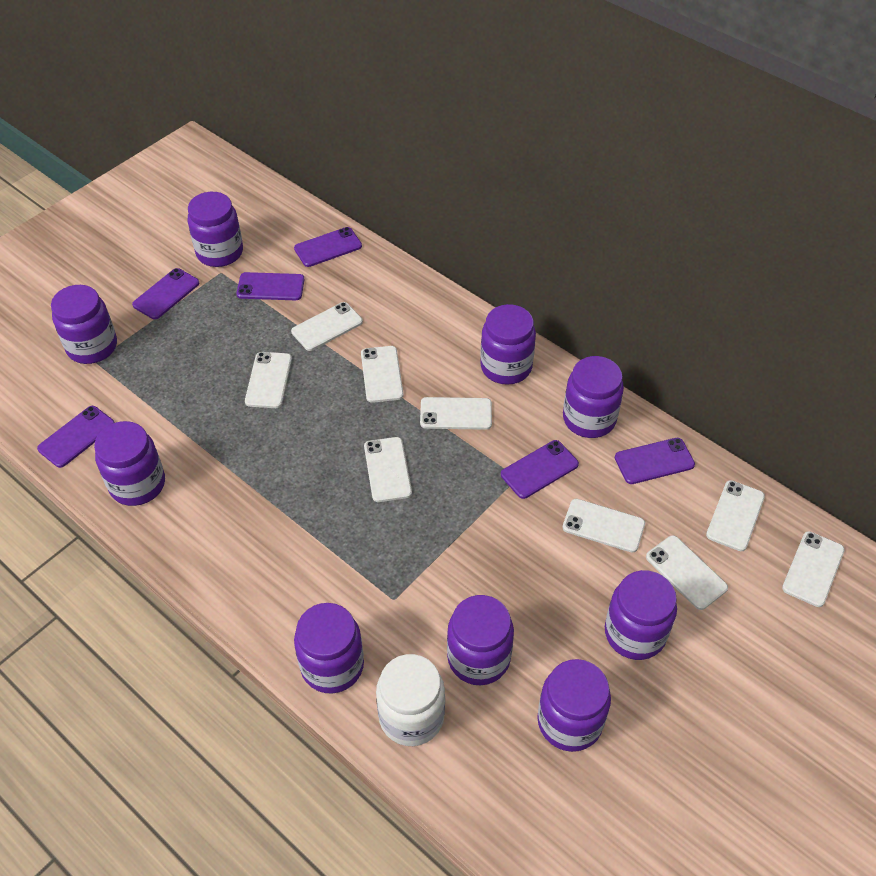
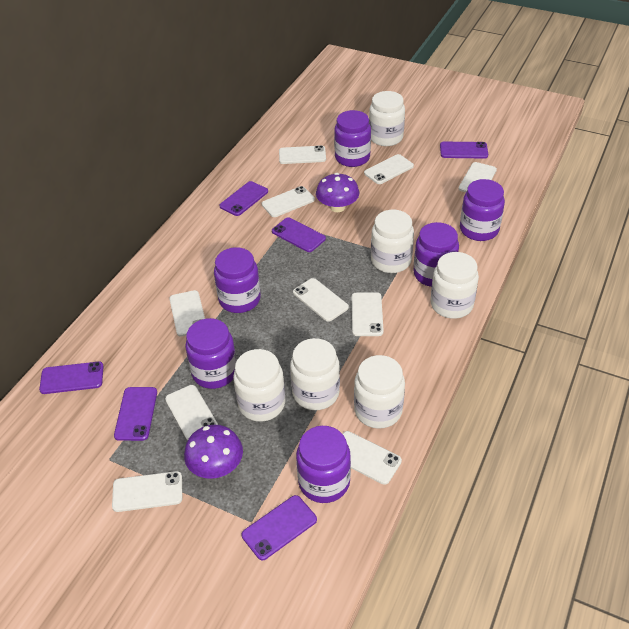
purple jar: 9 -> 6
purple mushroom: 0 -> 2
white jar: 1 -> 6
white phone: 9 -> 10

